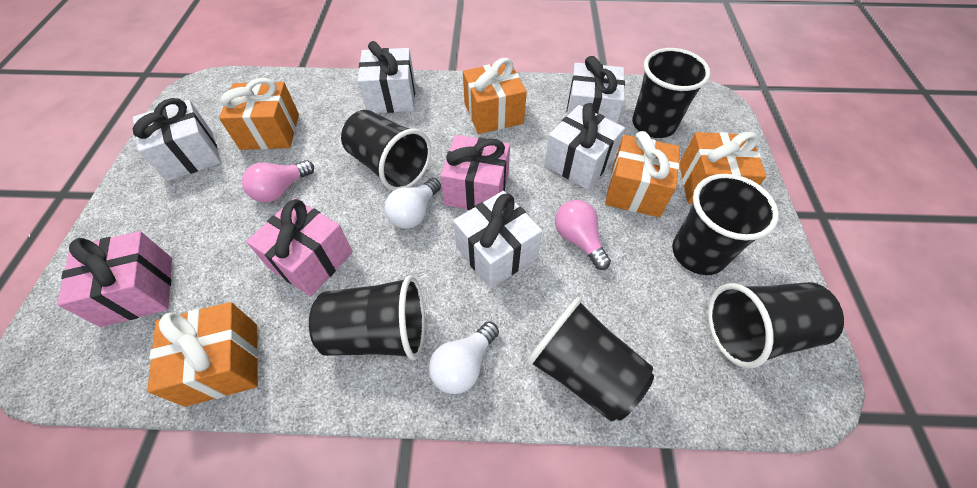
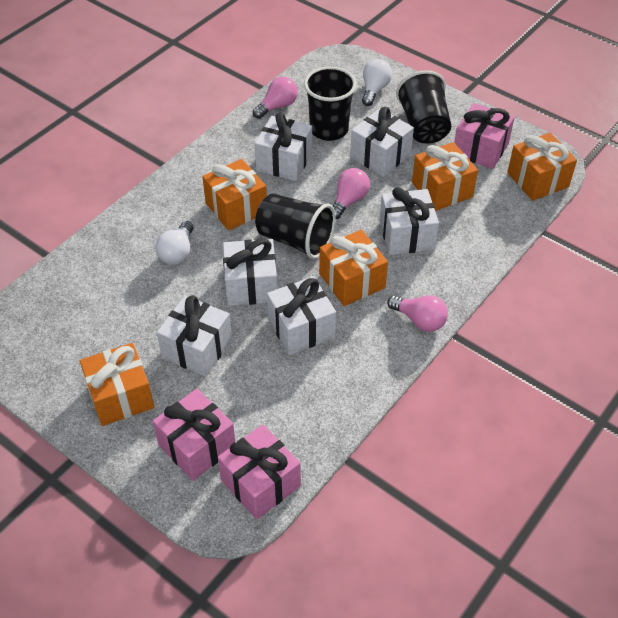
black cup: 6 -> 3
pink light bulb: 2 -> 3
white gift: 5 -> 6

